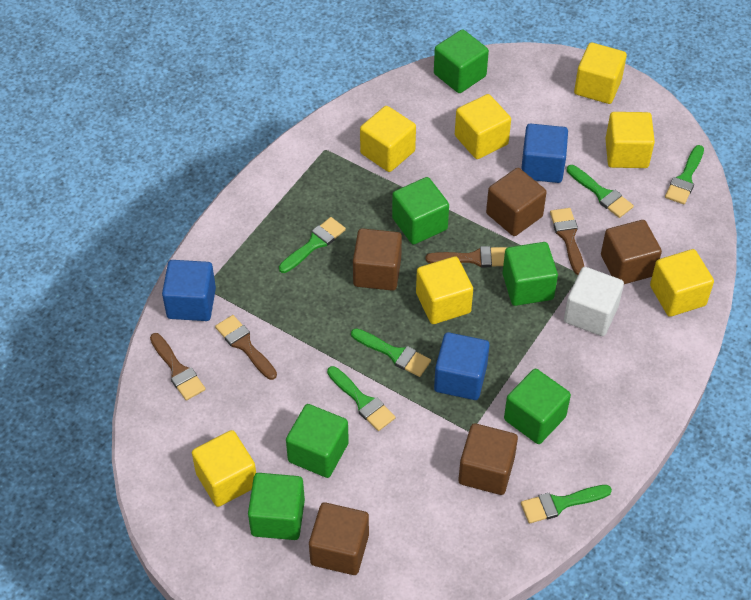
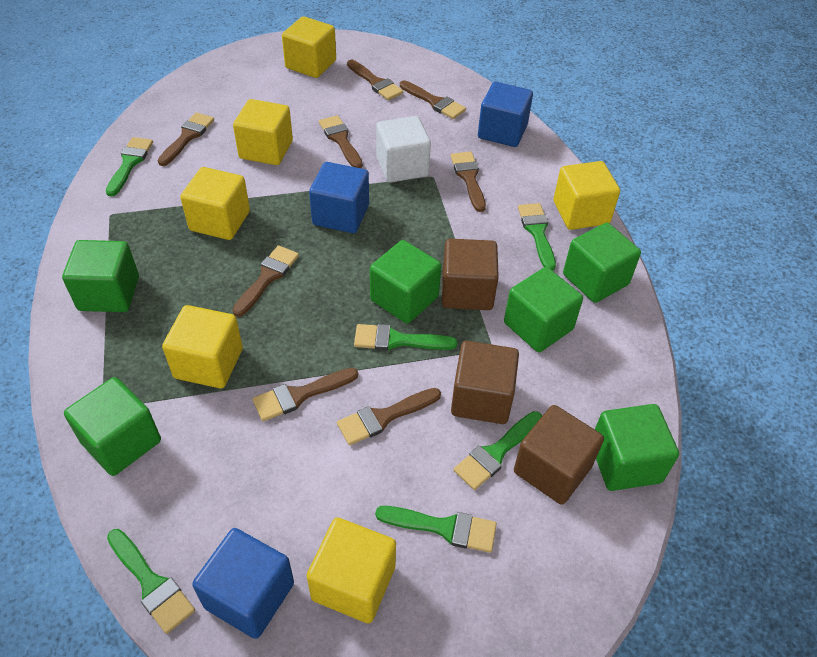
brown brush: 4 -> 8
brown cube: 5 -> 3
yellow cube: 7 -> 6

